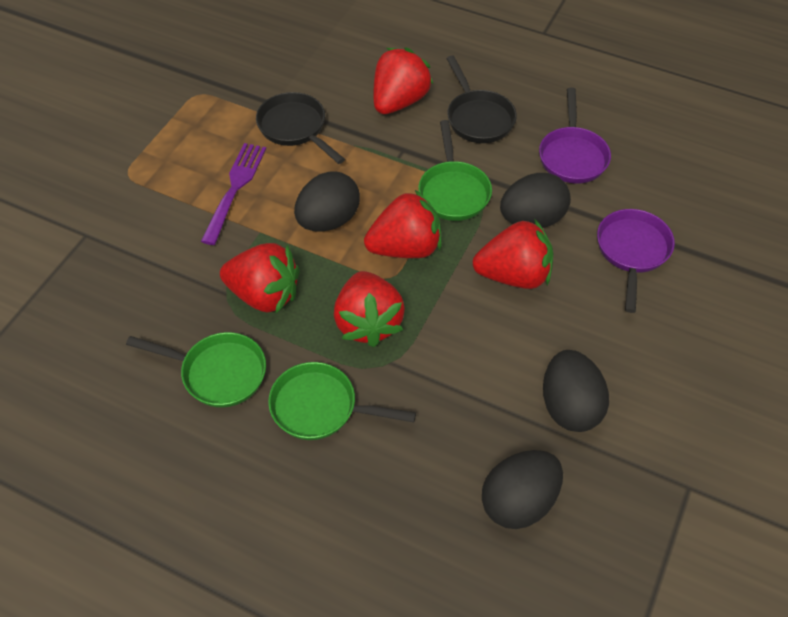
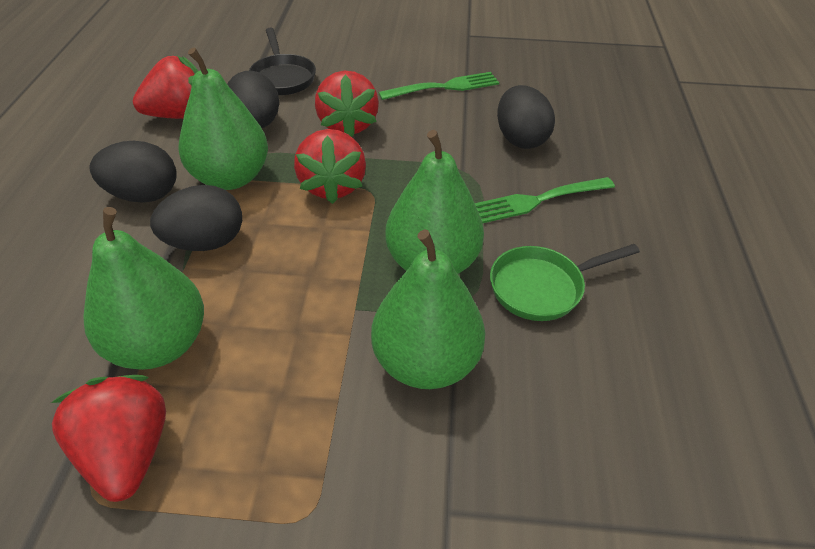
black pan: 2 -> 1
green fork: 0 -> 2
green pan: 3 -> 1
green pear: 0 -> 4
purple fork: 1 -> 0
purple pan: 2 -> 0
red strawberry: 5 -> 4

